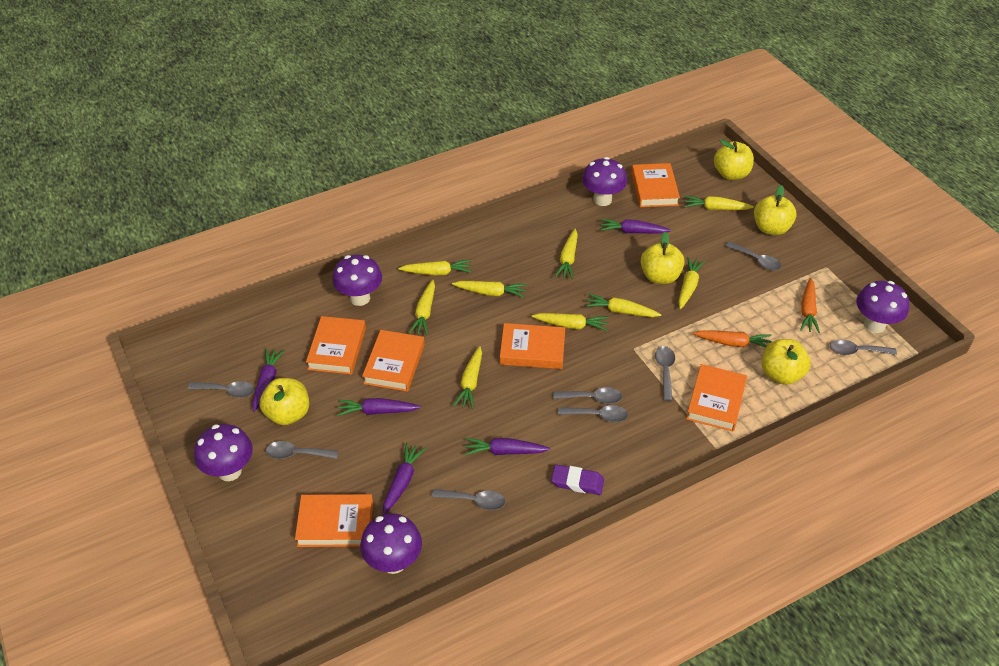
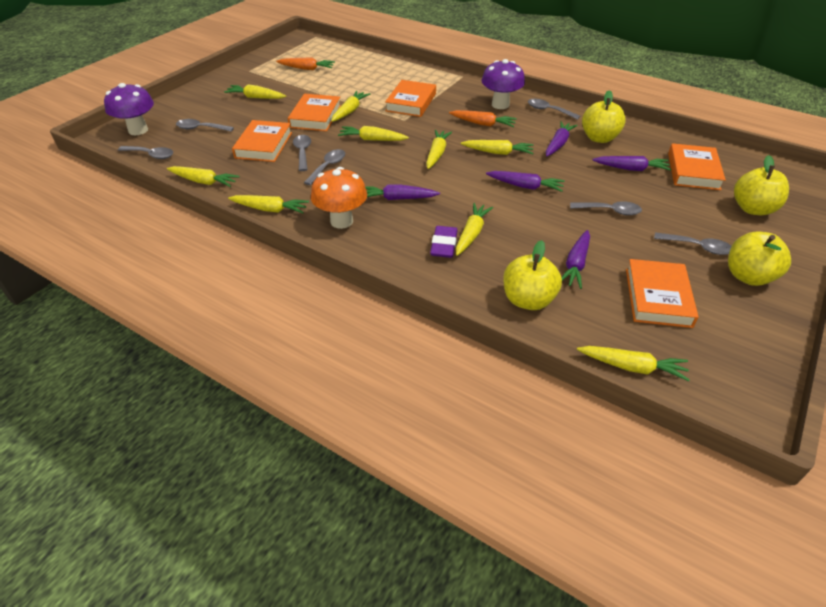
grey spoon: 8 -> 7
orange book: 6 -> 5
orange mushroom: 0 -> 1
purple mushroom: 5 -> 2
yellow apple: 5 -> 4

